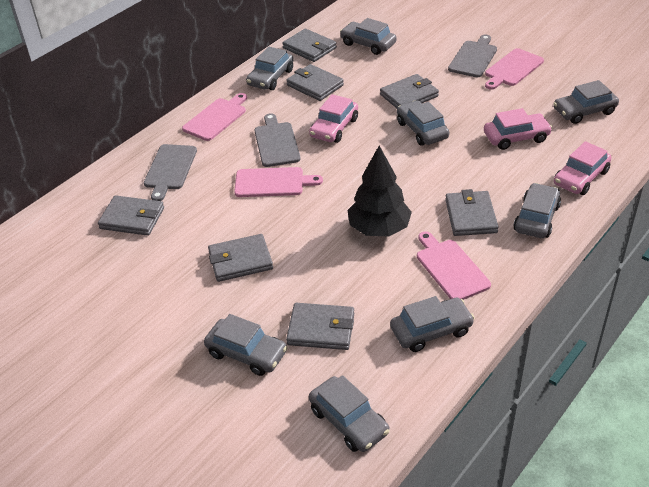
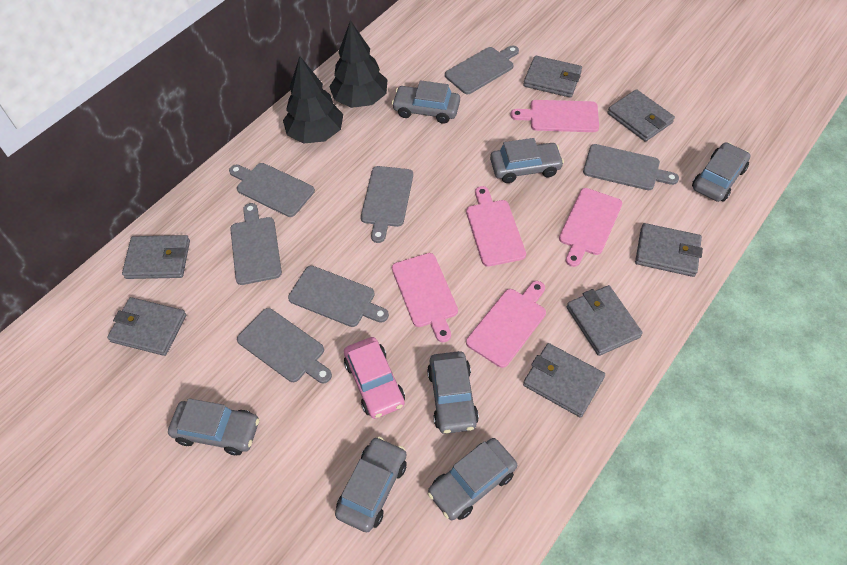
black tree: 1 -> 2
grey car: 8 -> 7
grey cutting board: 3 -> 7
pink car: 3 -> 1
pink cutting board: 4 -> 5

